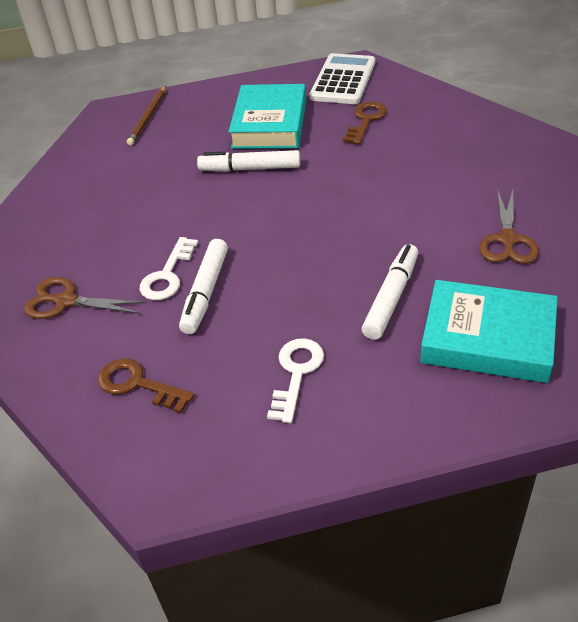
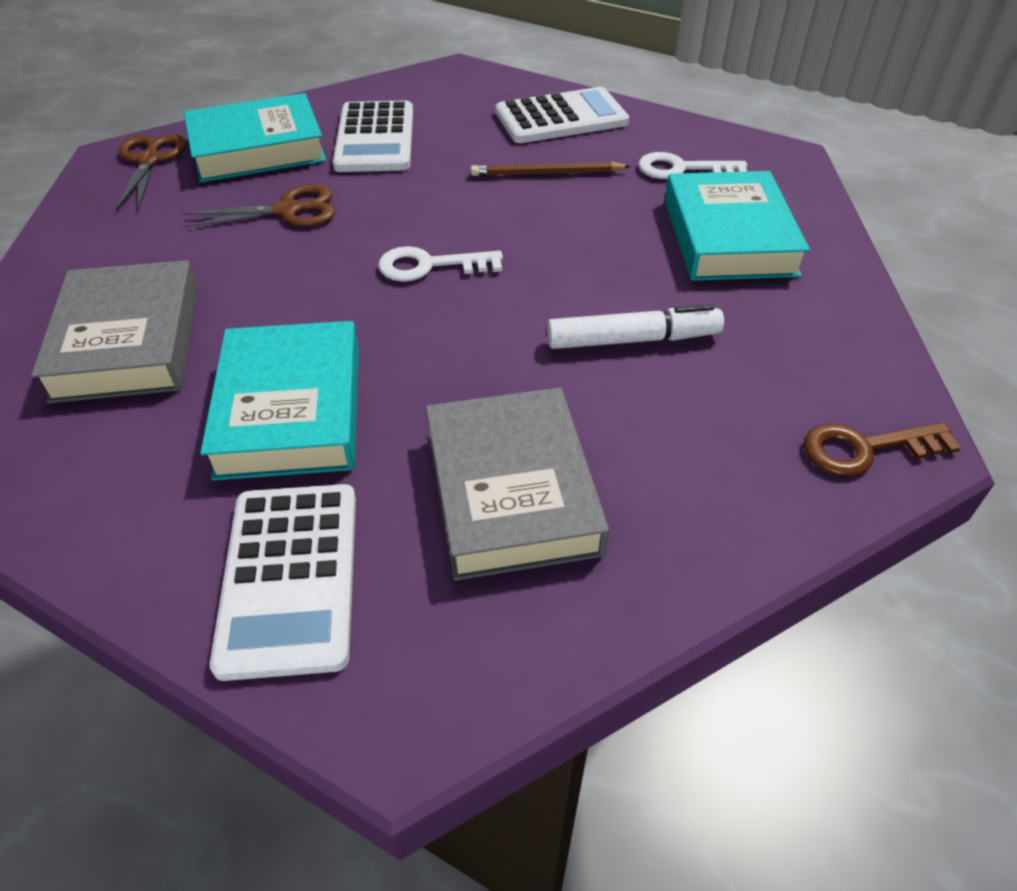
brown key: 2 -> 1
grey book: 0 -> 2
turquoise book: 2 -> 3
white calculator: 1 -> 3
white marker: 3 -> 1

